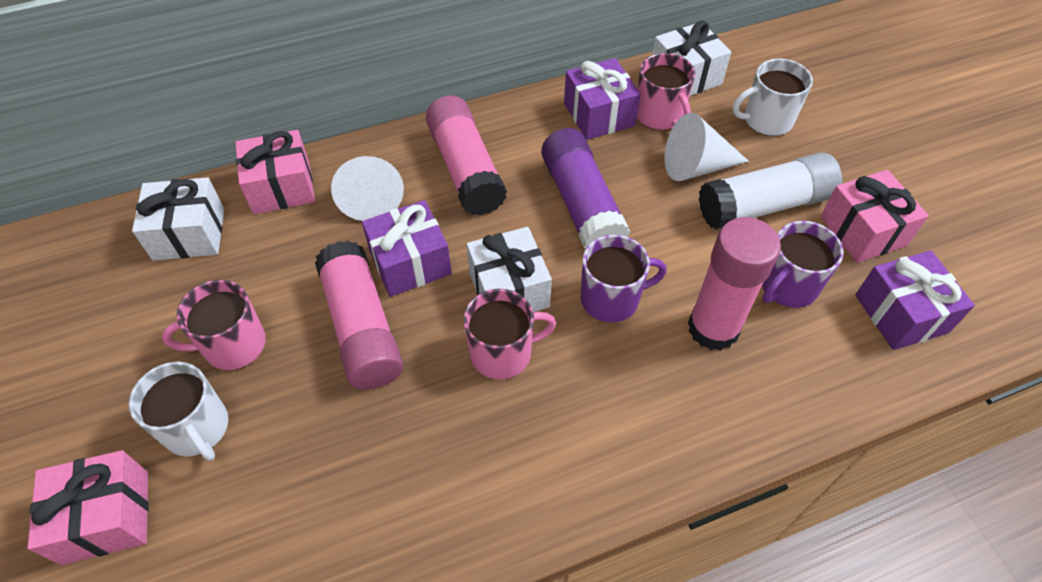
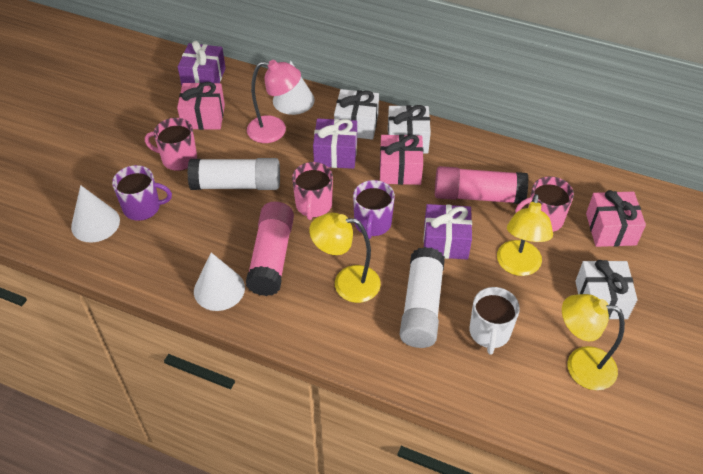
pink glue stick: 3 -> 2
pink lamp: 0 -> 1
purple glue stick: 1 -> 0
white cone: 2 -> 3
white glue stick: 1 -> 2
white mug: 2 -> 1
yellow lamp: 0 -> 3

